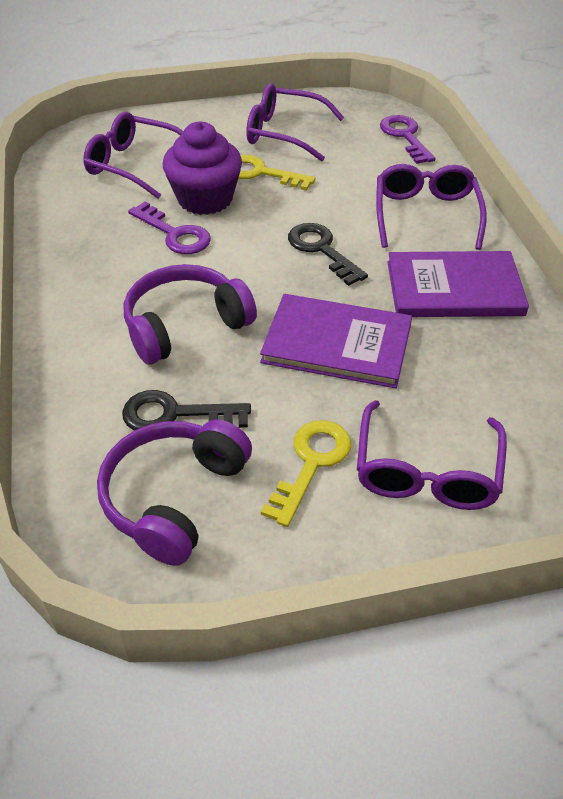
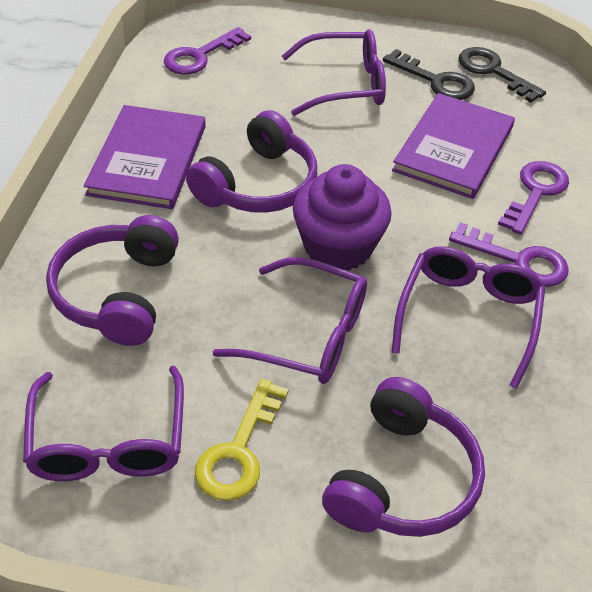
purple headphones: 2 -> 3
purple key: 2 -> 3
yellow key: 2 -> 1

